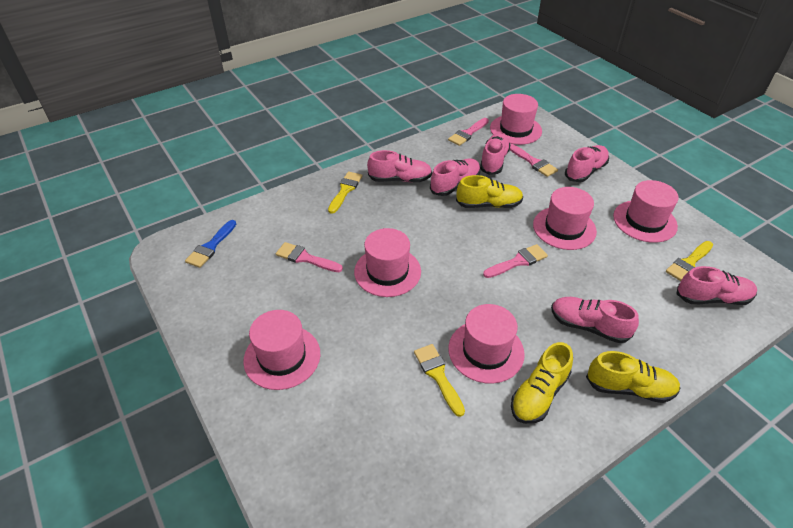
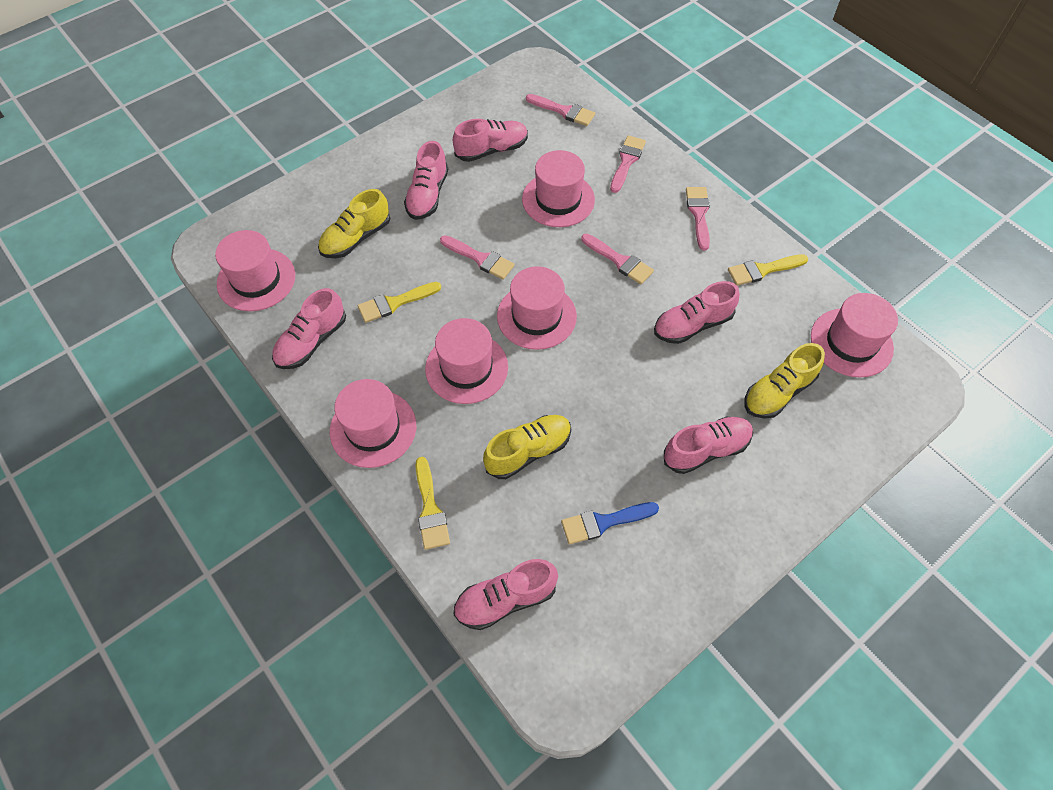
pink brush: 4 -> 5

